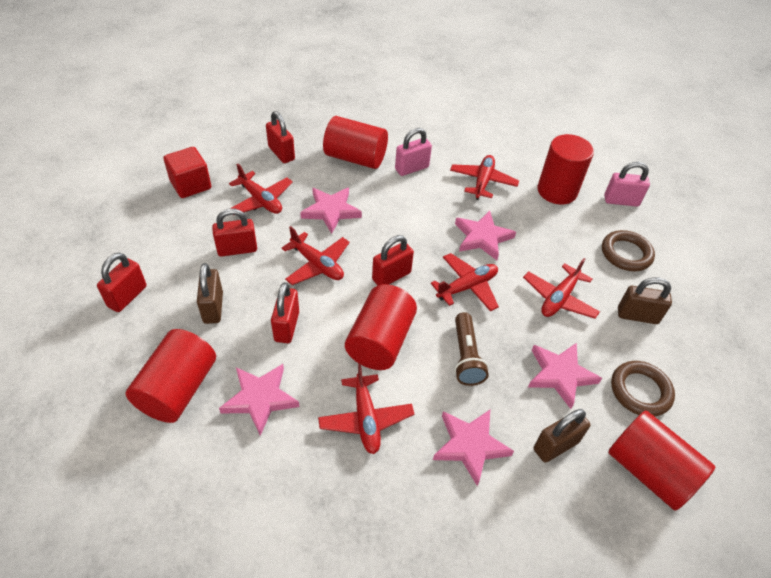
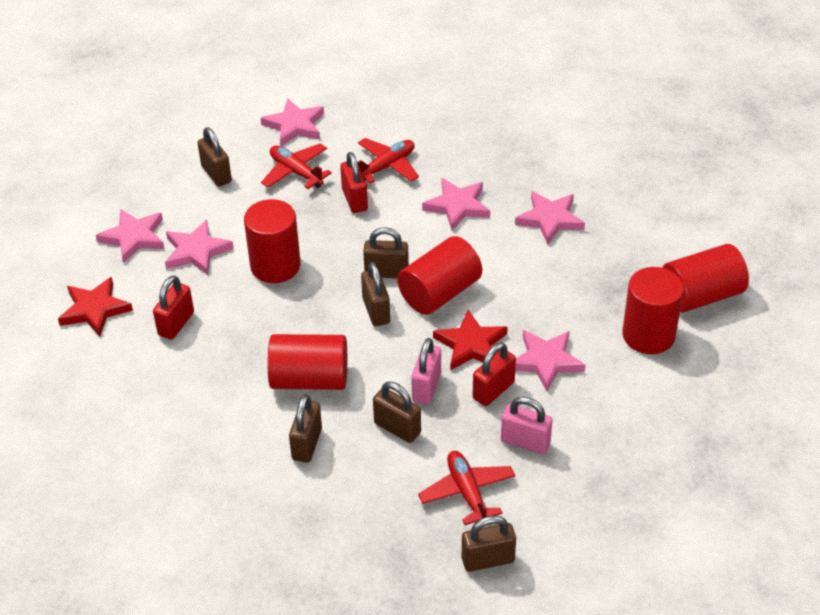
brown flashlight: 1 -> 0
brown padlock: 3 -> 6
brown ring: 2 -> 0
pink star: 5 -> 6
red cube: 1 -> 0
red padlock: 5 -> 3
red plane: 6 -> 3
red star: 0 -> 2

